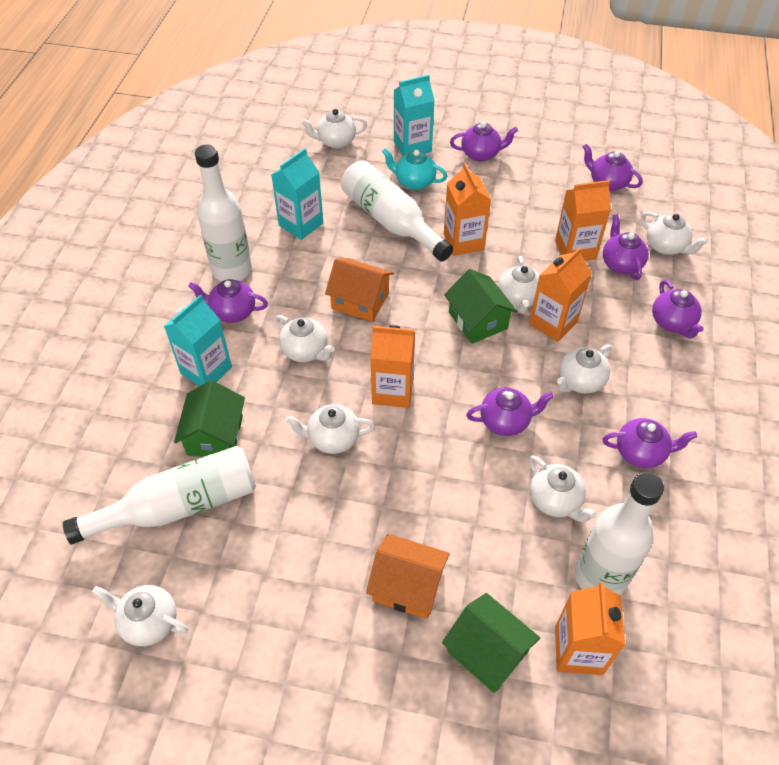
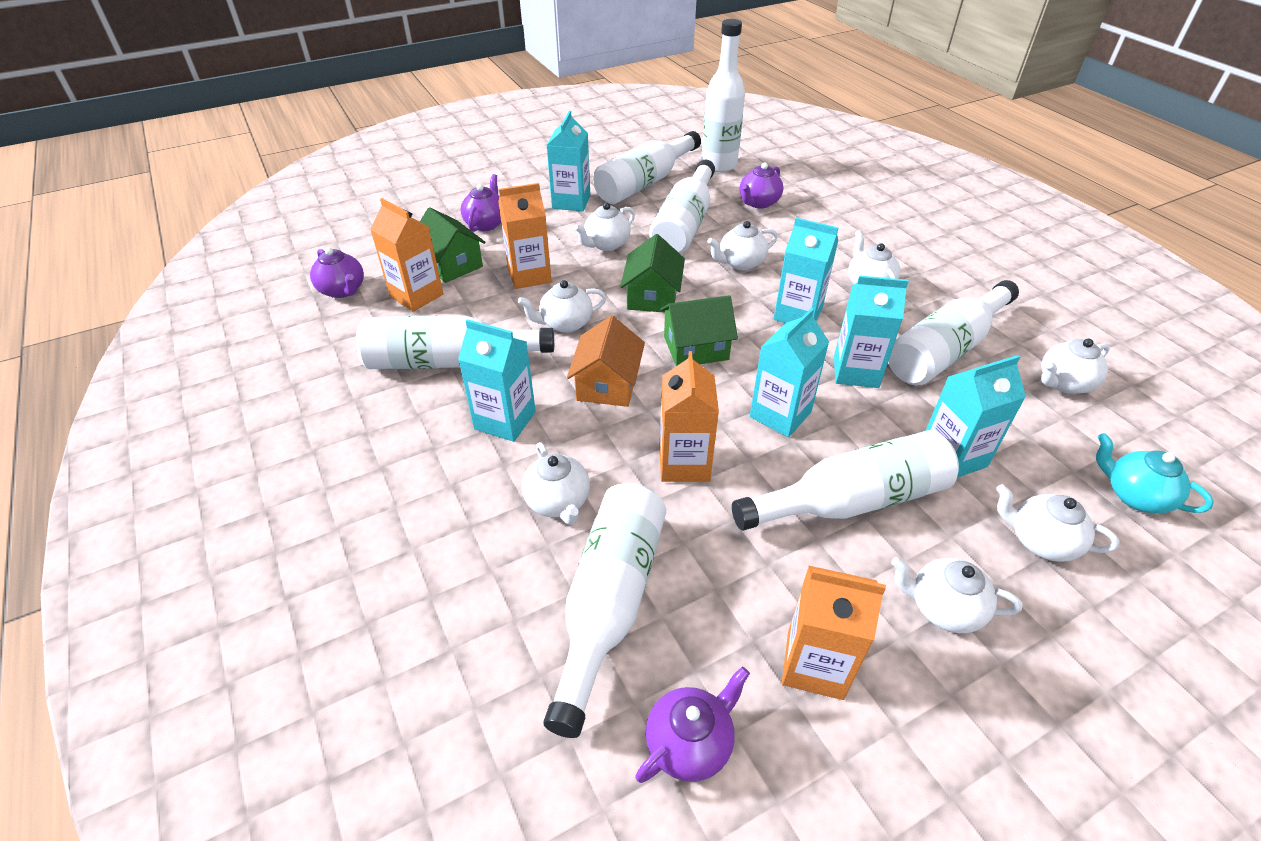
orange carton: 5 -> 4
orange house: 2 -> 1
purple teapot: 7 -> 4
turquoise carton: 3 -> 6
white bottle: 4 -> 7

